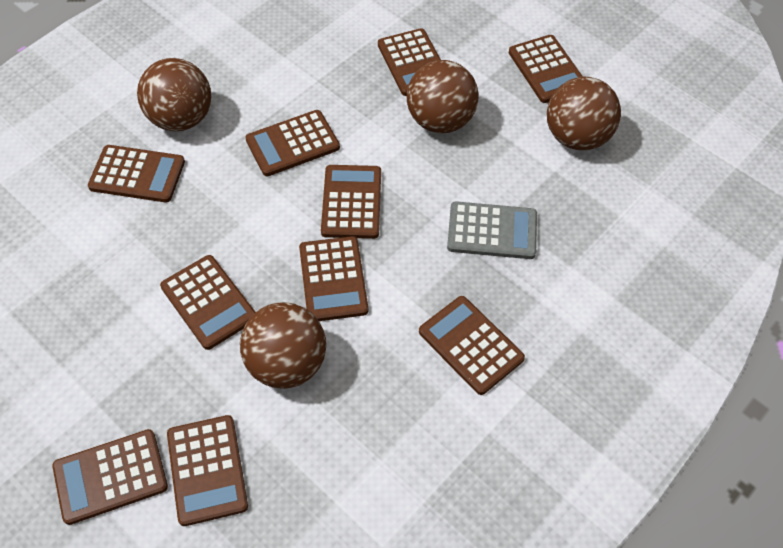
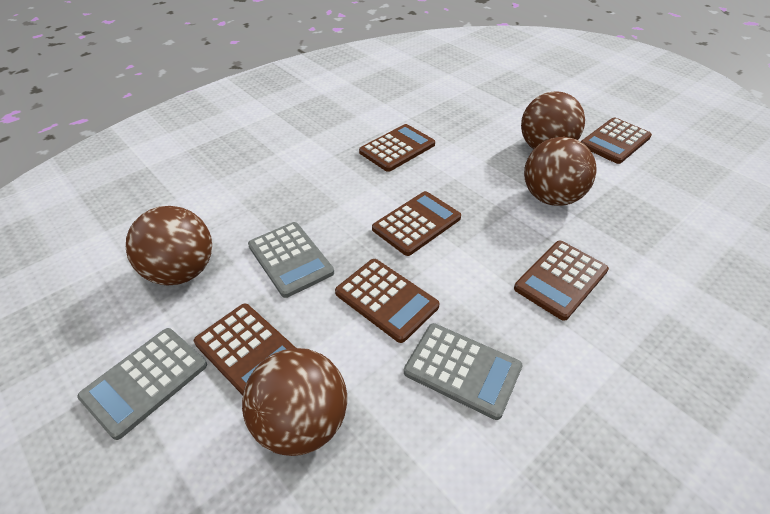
brown calculator: 10 -> 6
grey calculator: 1 -> 3

